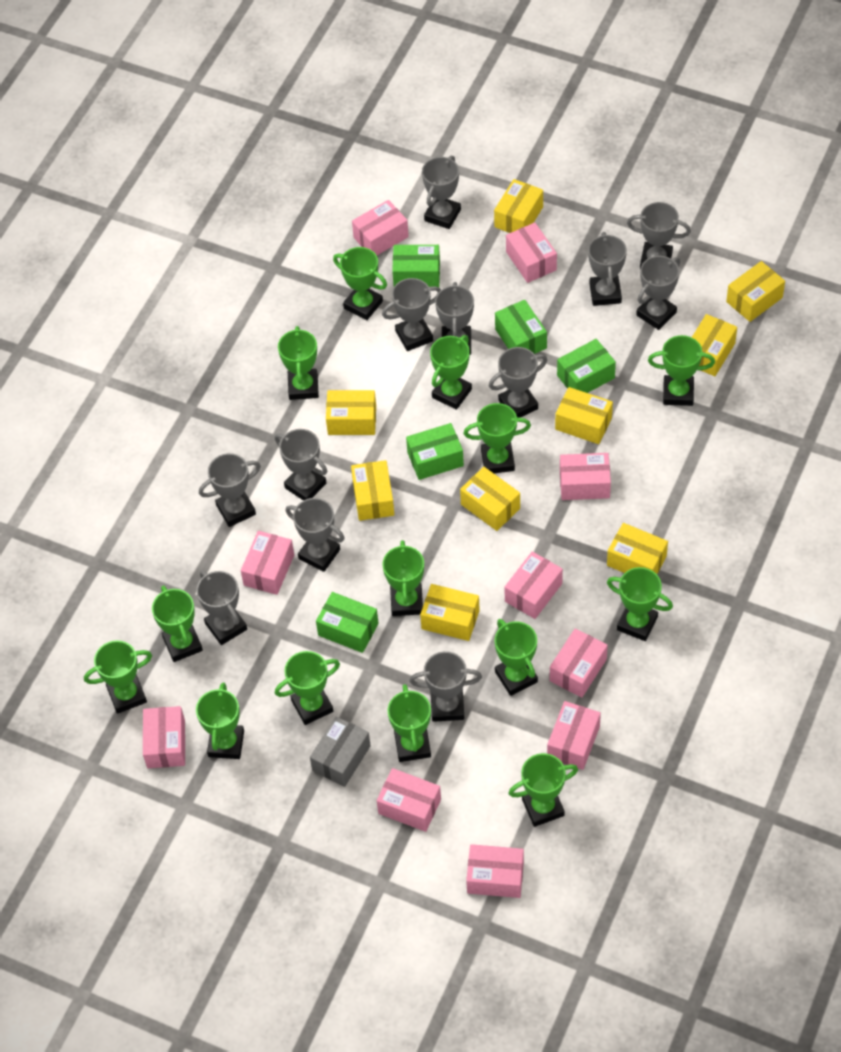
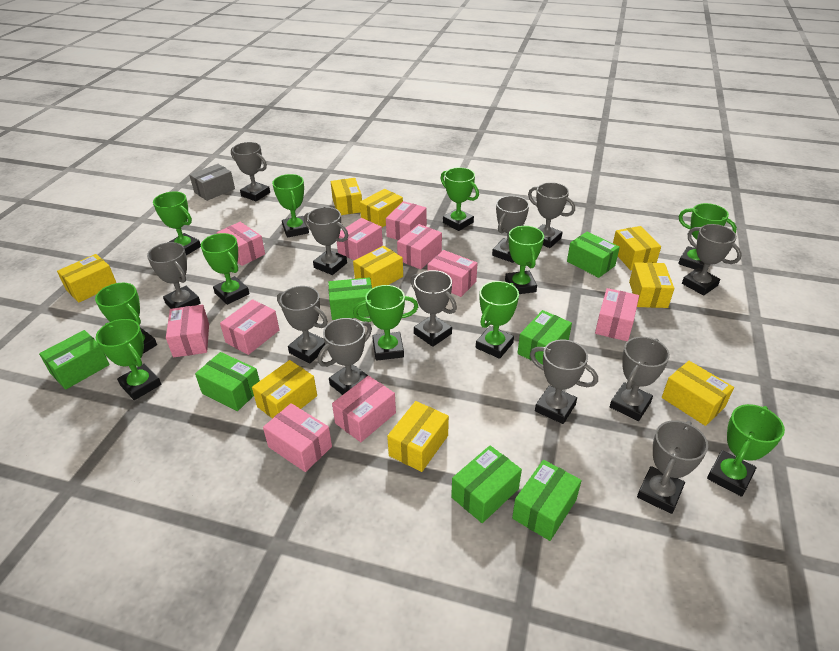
green box: 5 -> 7
green trophy: 14 -> 11

